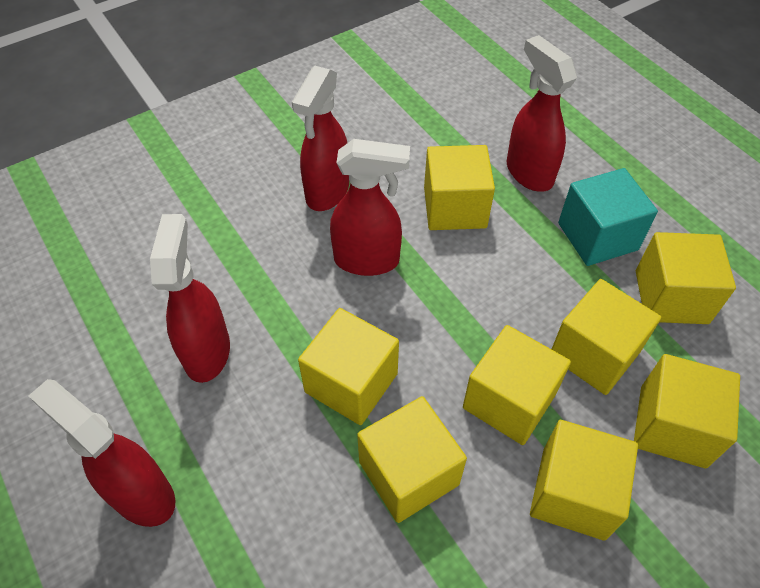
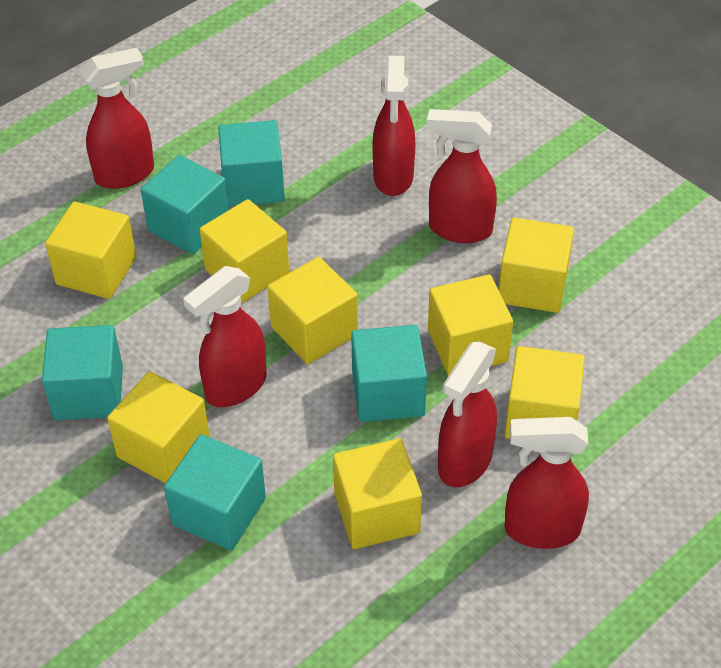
red spray bottle: 5 -> 6
turquoise cube: 1 -> 5

